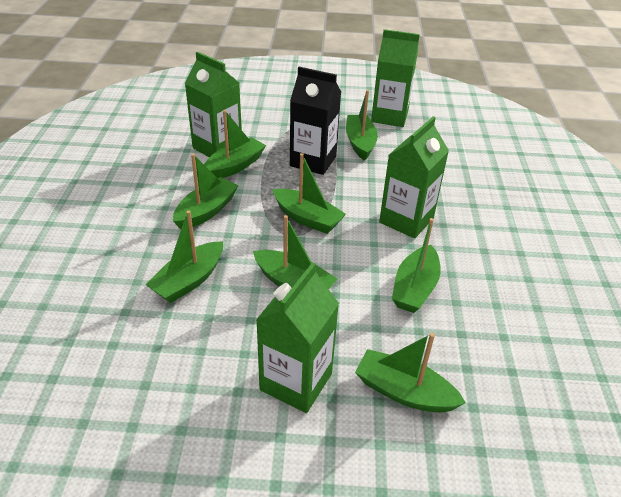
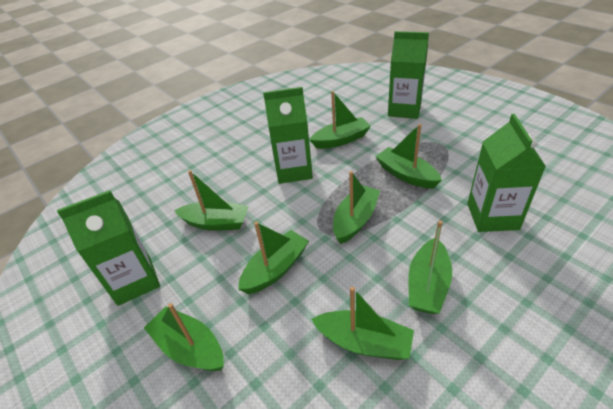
black carton: 1 -> 0

